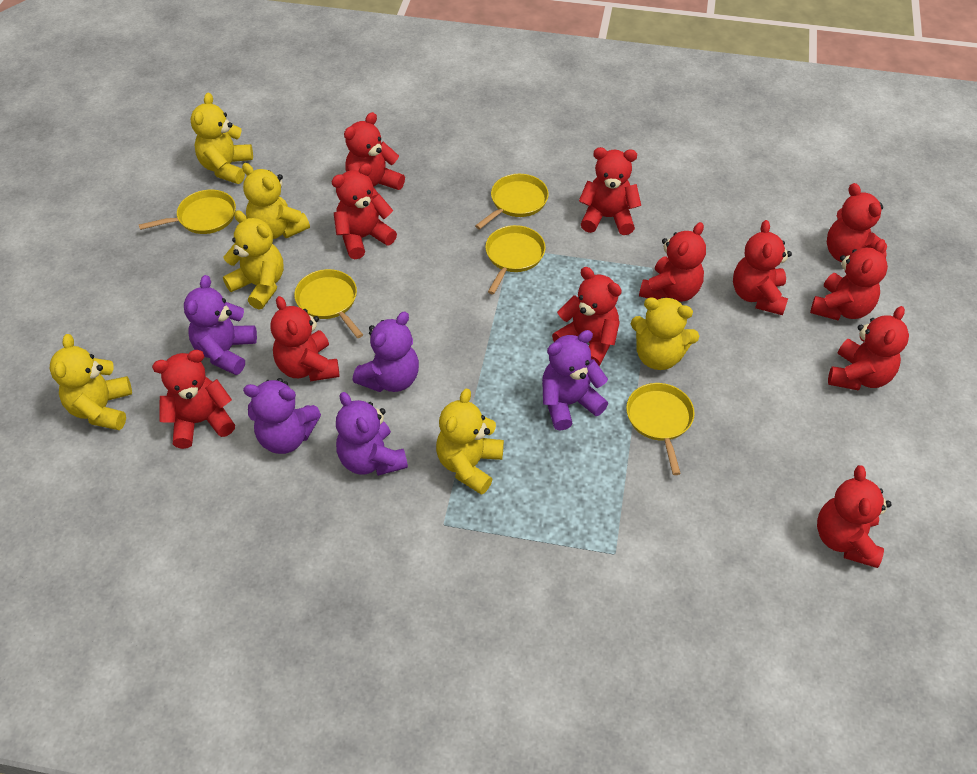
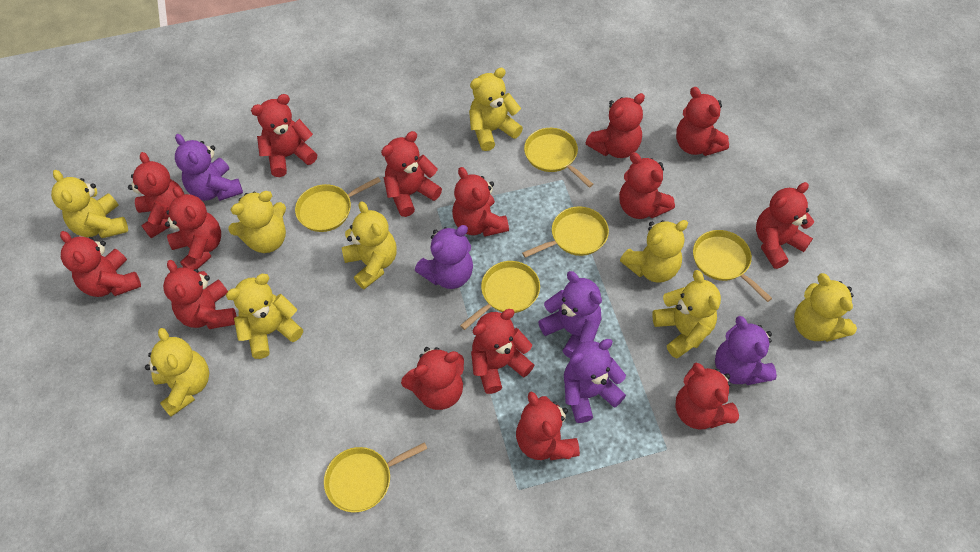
red teddy bear: 12 -> 15
yellow pan: 5 -> 6
yellow teddy bear: 6 -> 9

